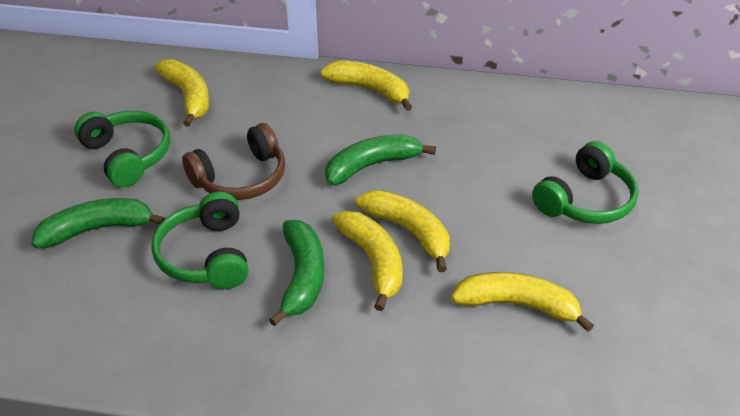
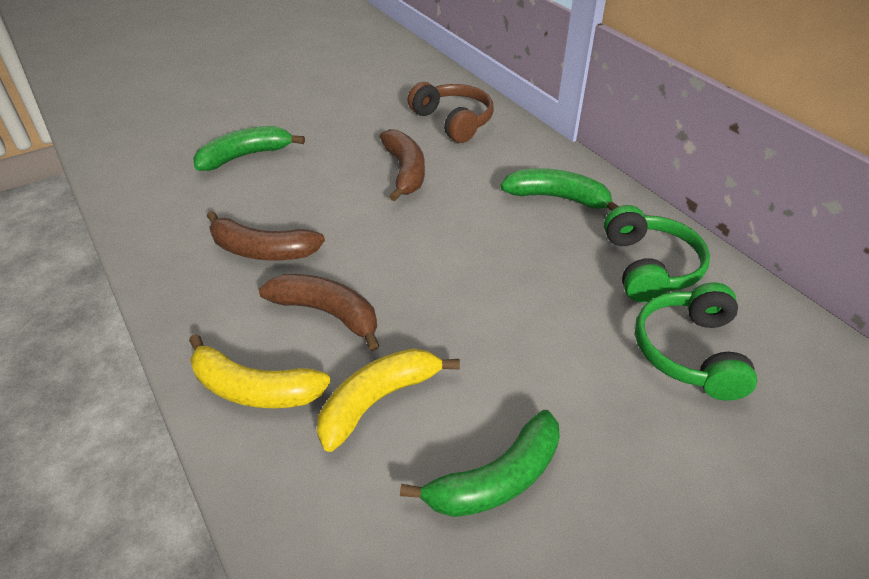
brown banana: 0 -> 3
green headphones: 3 -> 2
yellow banana: 5 -> 2

